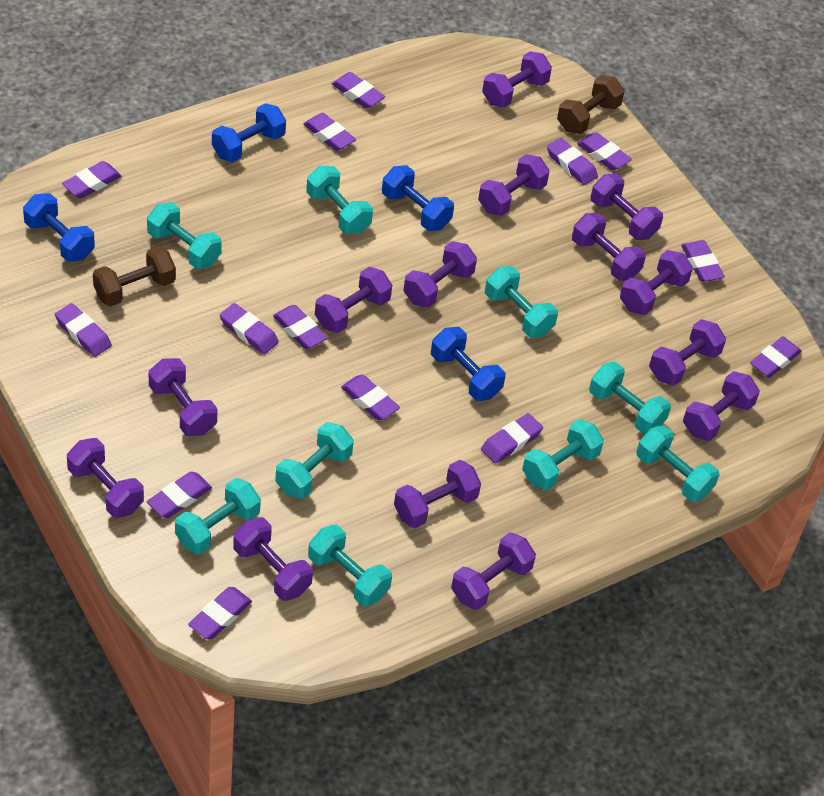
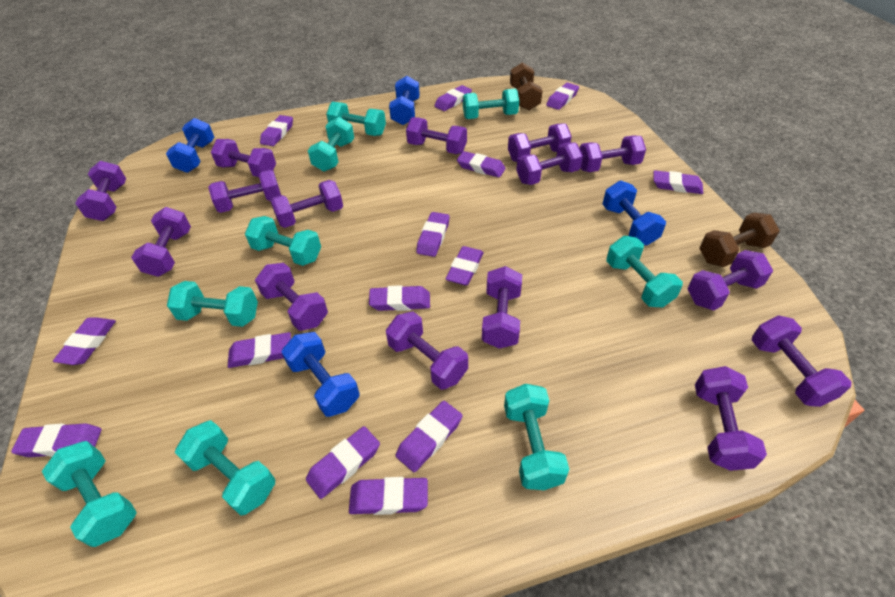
purple dumbbell: 14 -> 15

